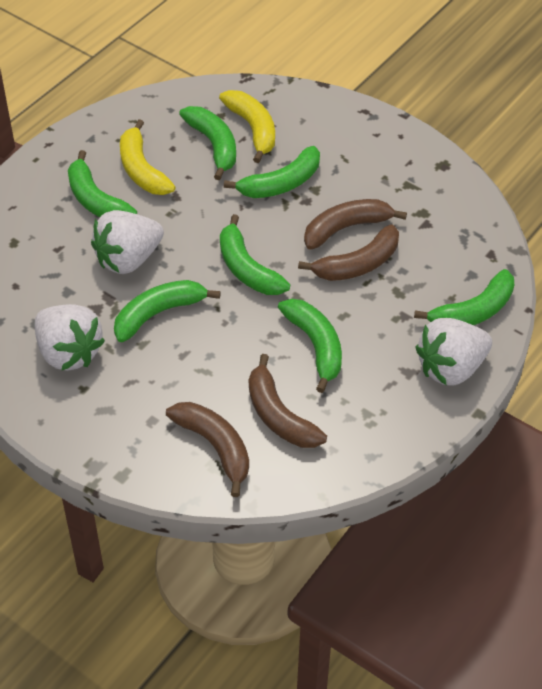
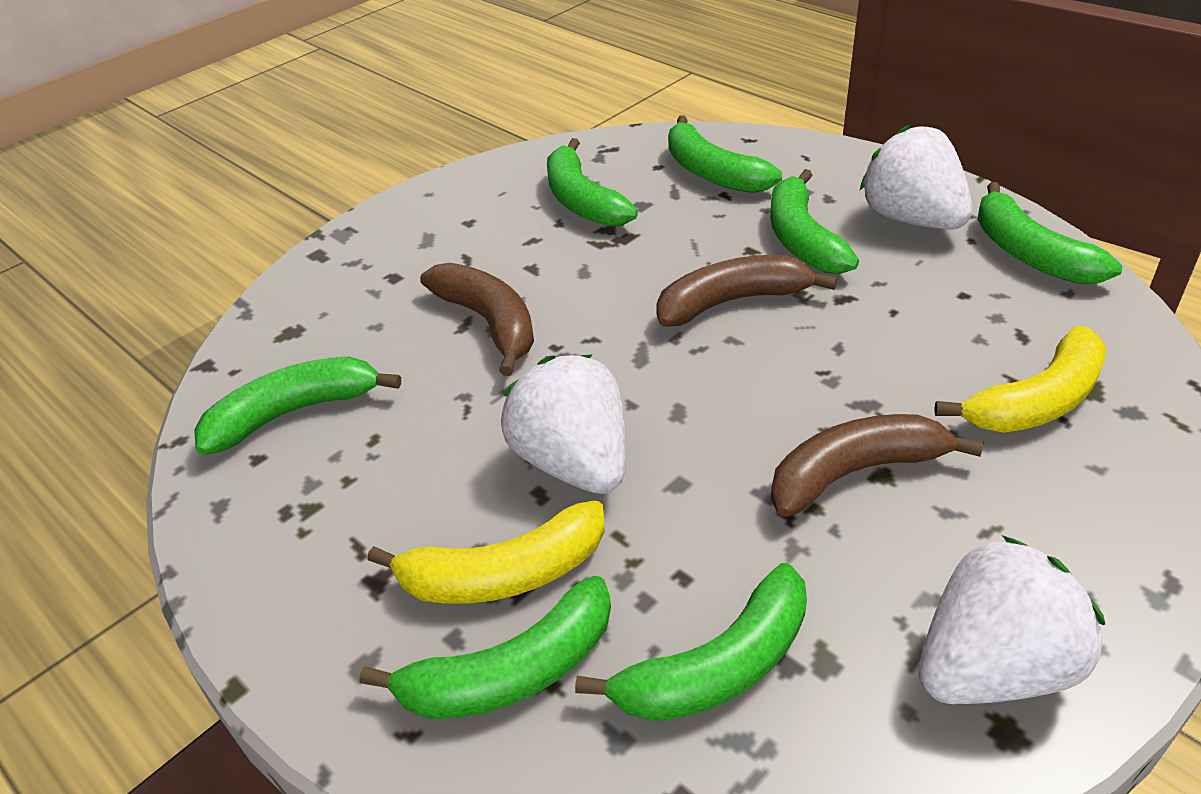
brown banana: 4 -> 3

